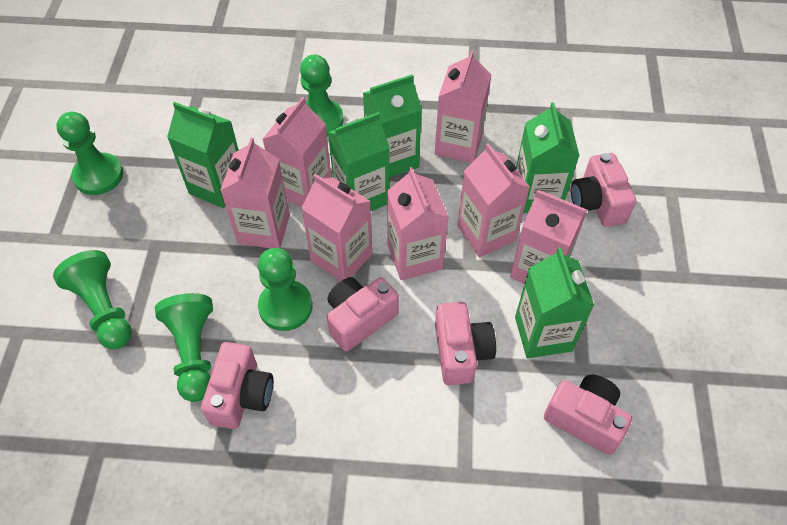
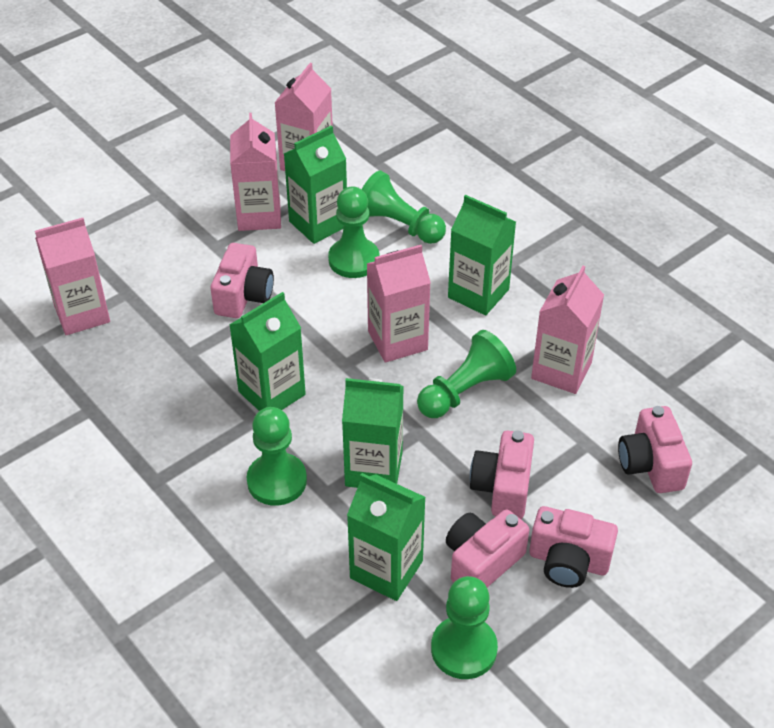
pink carton: 7 -> 5

